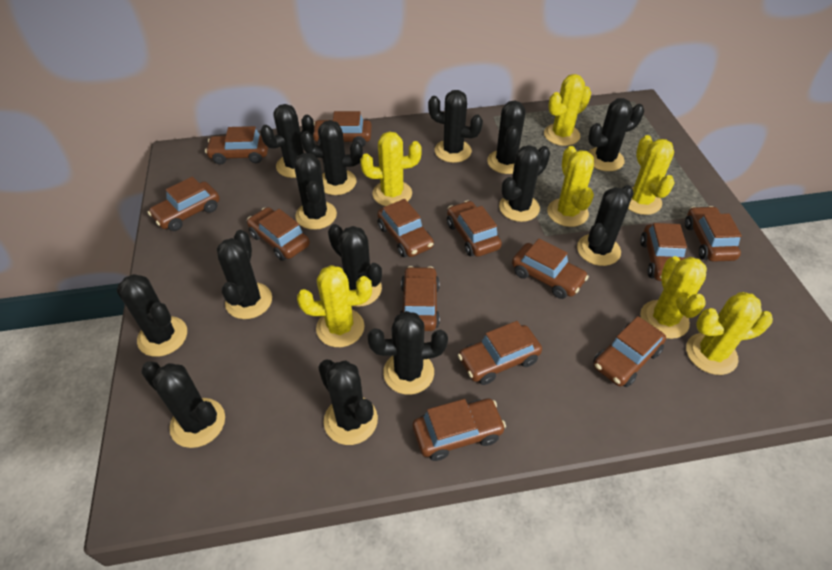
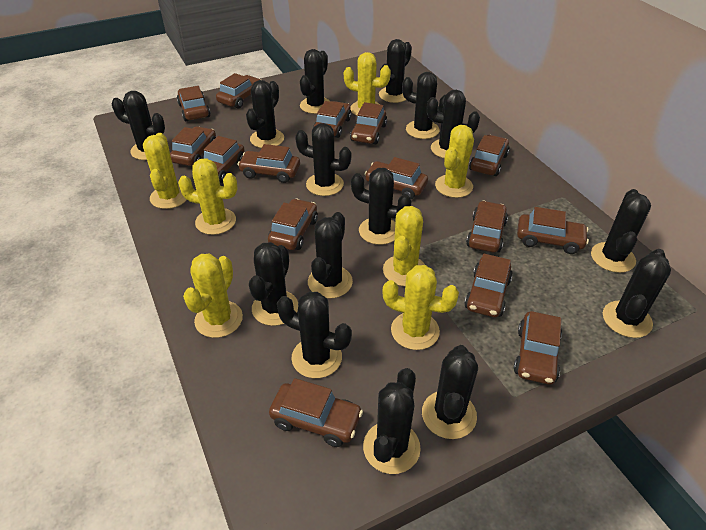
black cactus: 14 -> 15
brown car: 13 -> 15

